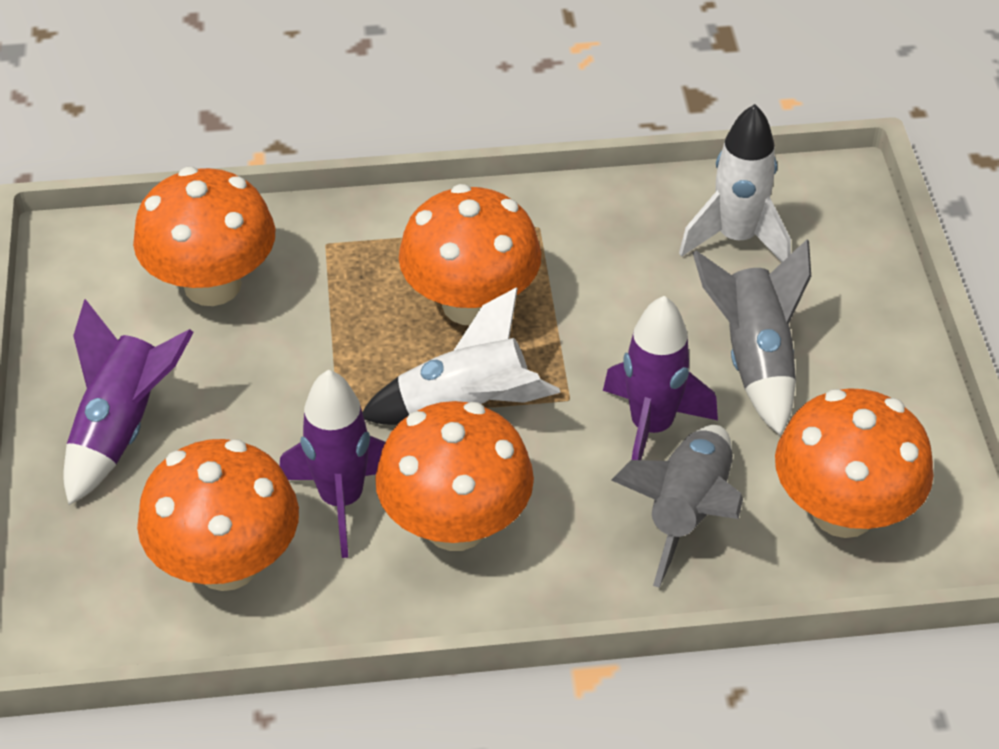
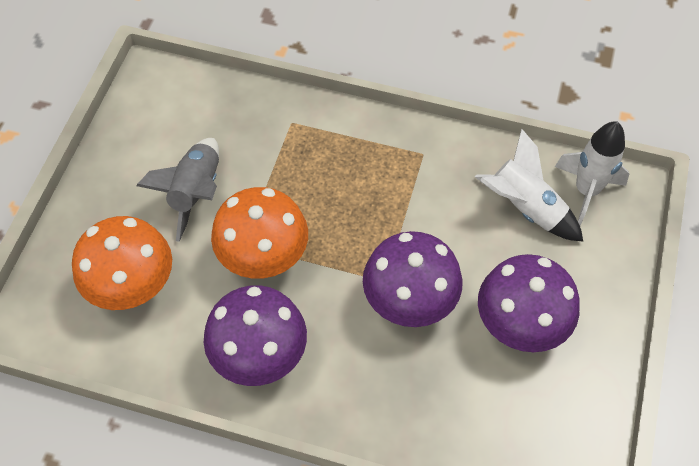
grey rocket: 2 -> 1
orange mushroom: 5 -> 2
purple mushroom: 0 -> 3
purple rocket: 3 -> 0

